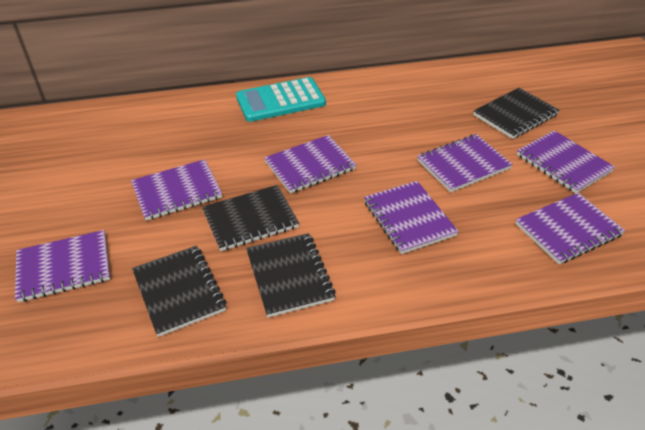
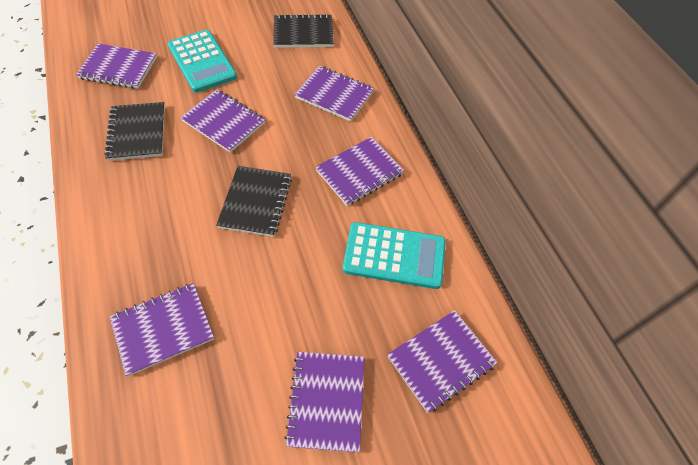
black notebook: 4 -> 3
turquoise calculator: 1 -> 2

